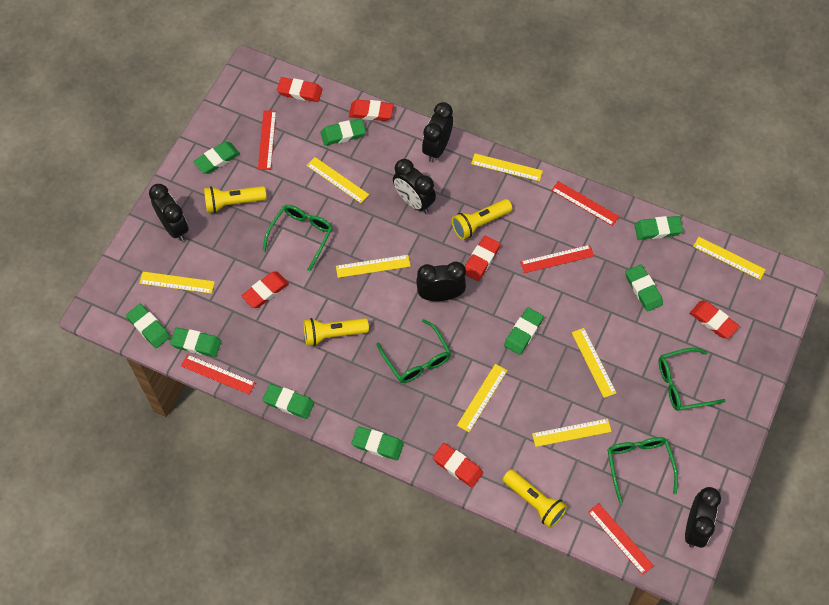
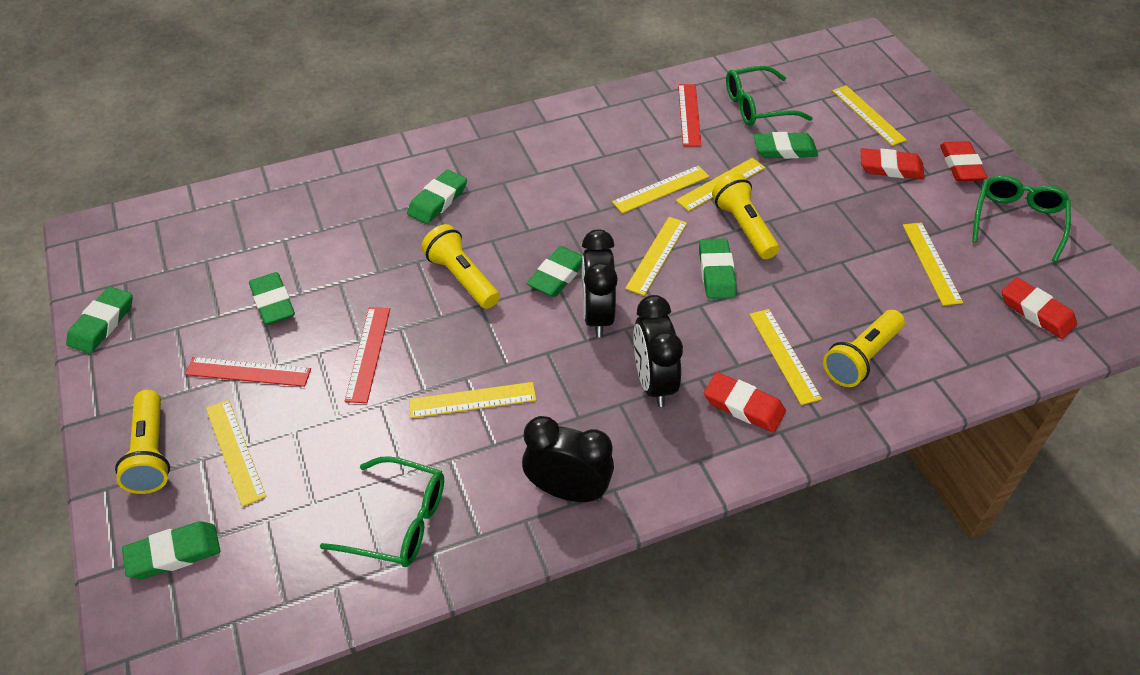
black clock: 5 -> 3
green eraser: 9 -> 7
green glasses: 4 -> 3
red eraser: 6 -> 4
red ruler: 5 -> 3

